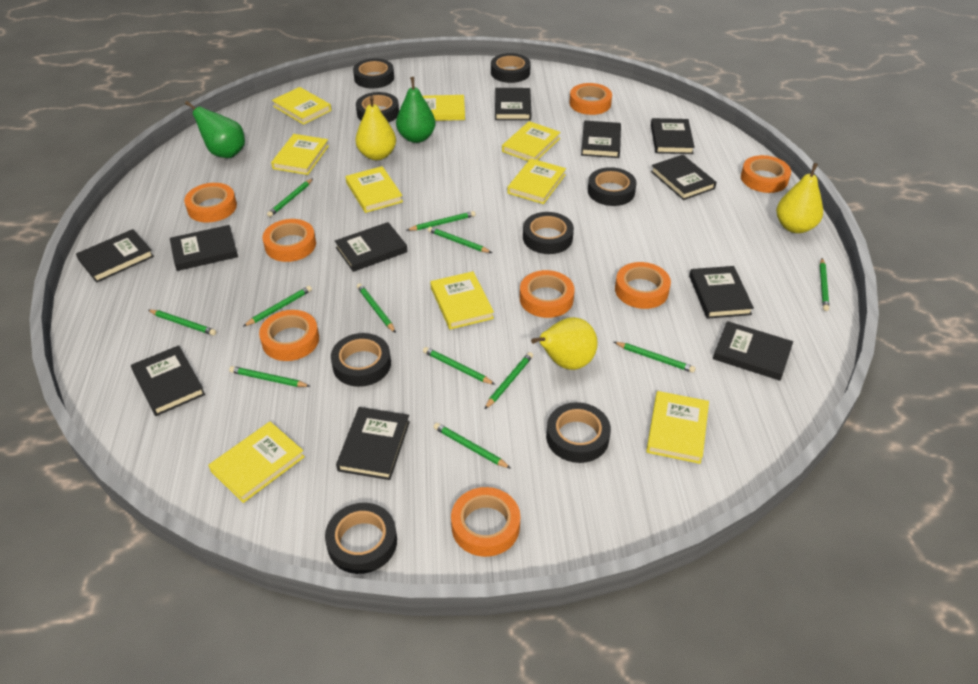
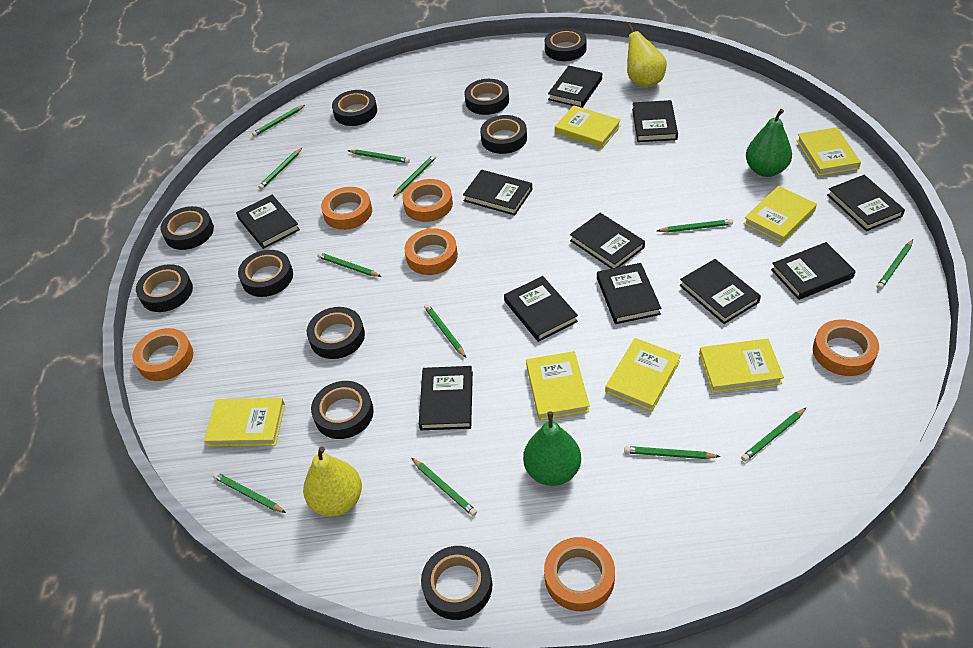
black tape: 8 -> 10
orange tape: 8 -> 6
yellow book: 9 -> 7
yellow pear: 3 -> 2

